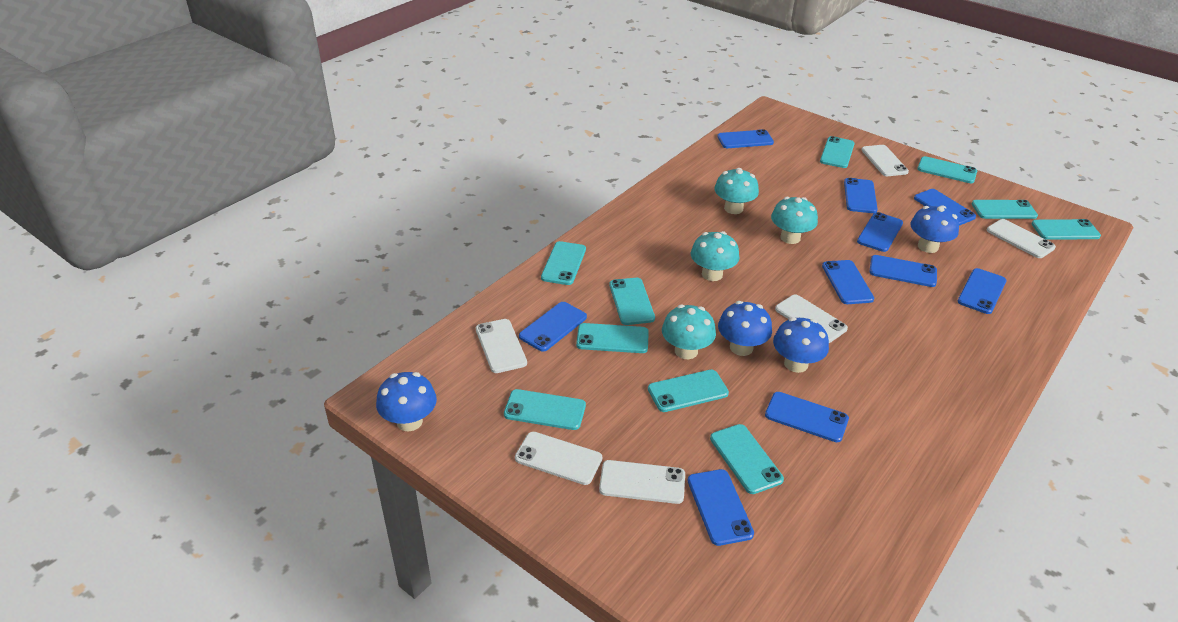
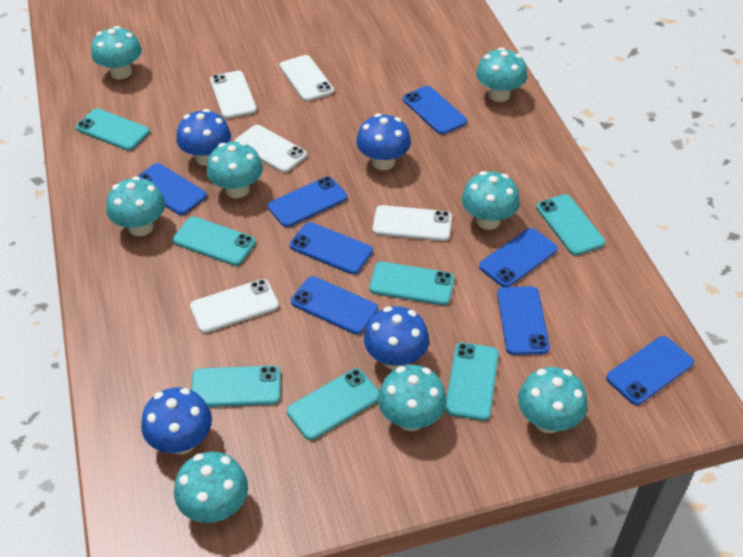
blue phone: 10 -> 8
turquoise mushroom: 4 -> 8
turquoise phone: 10 -> 7
white phone: 6 -> 5

